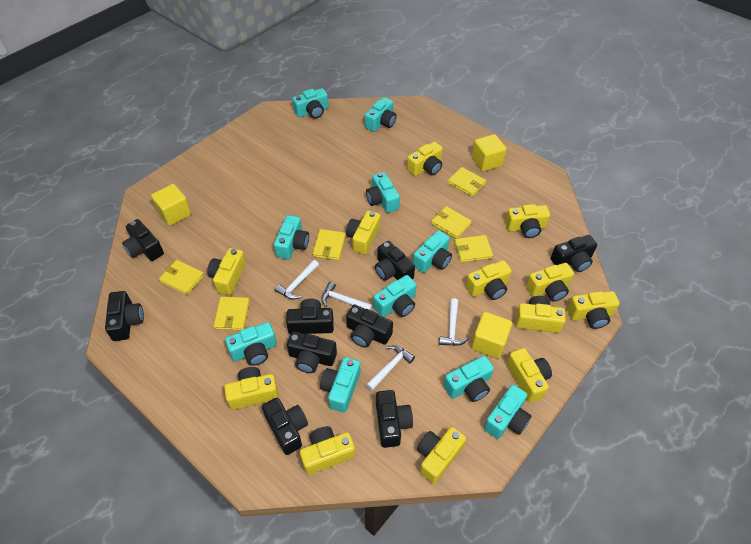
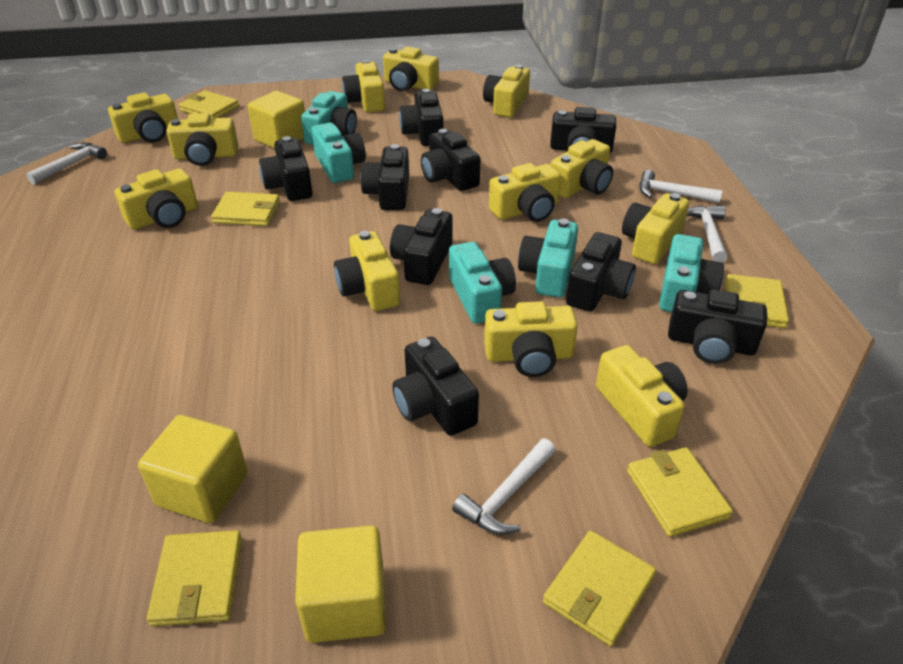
turquoise camera: 10 -> 5

